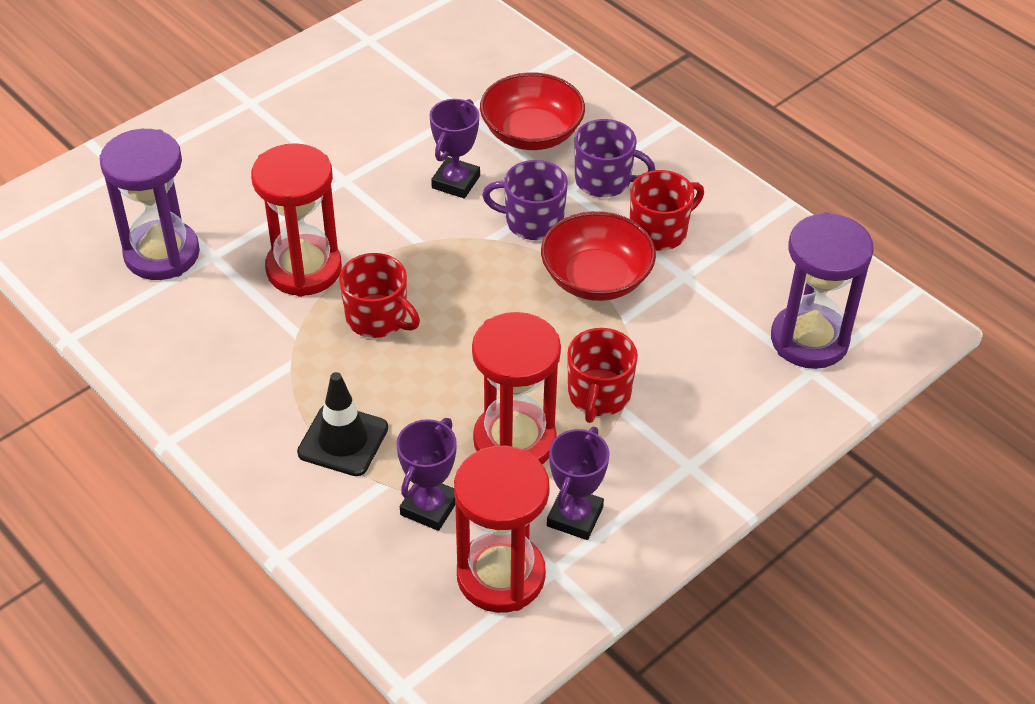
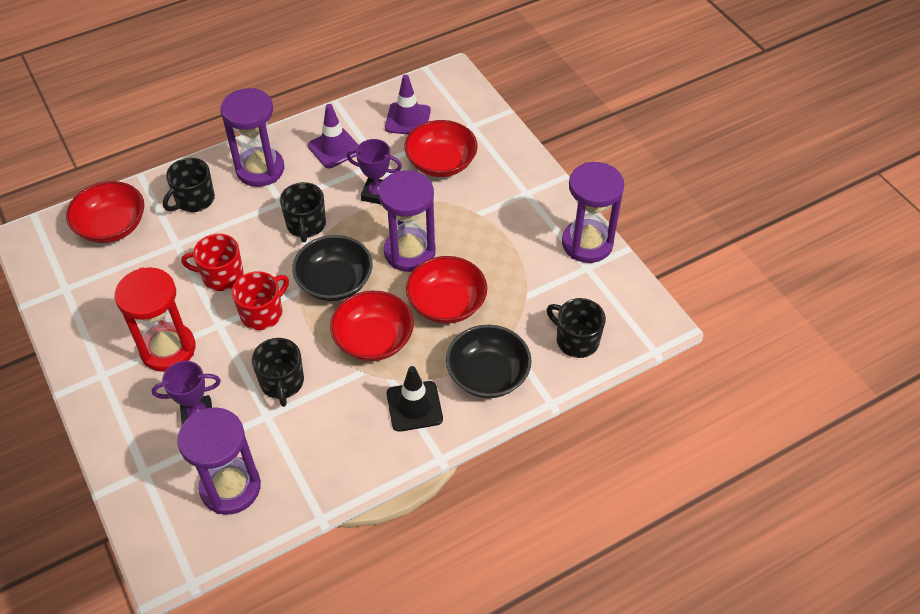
black bowl: 0 -> 2
black mug: 0 -> 4
purple hourglass: 2 -> 4
purple mug: 2 -> 0
purple traffic cone: 0 -> 2
purple trophy: 3 -> 2
red bowl: 2 -> 4
red hourglass: 3 -> 1
red mug: 3 -> 2

